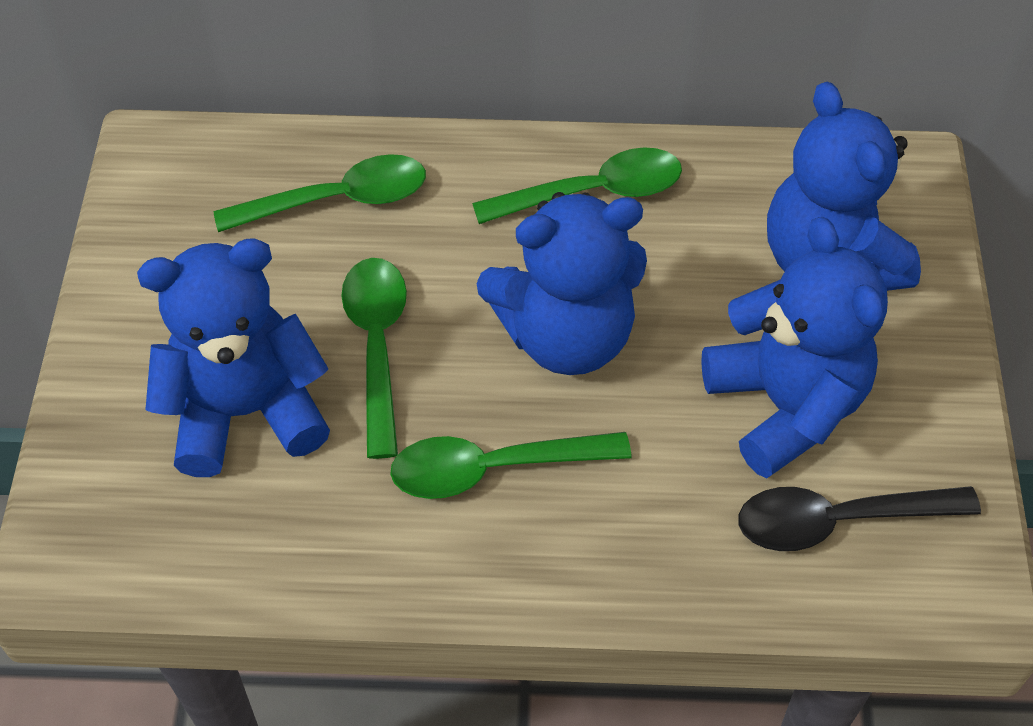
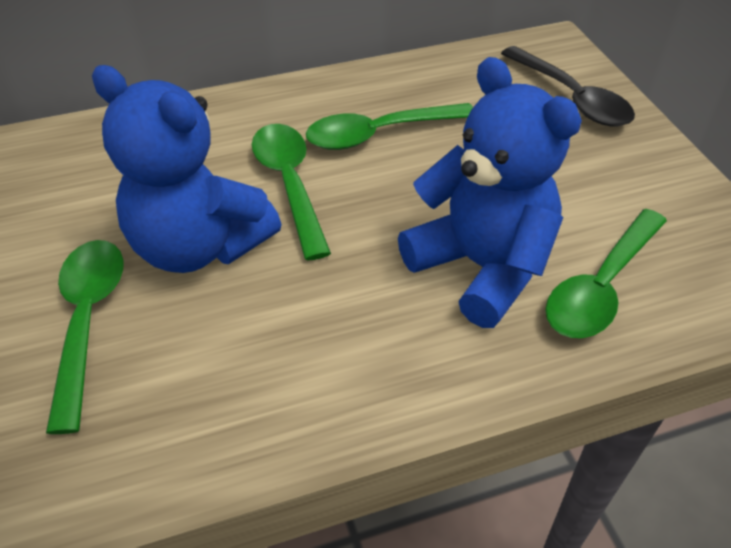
blue teddy bear: 4 -> 2

